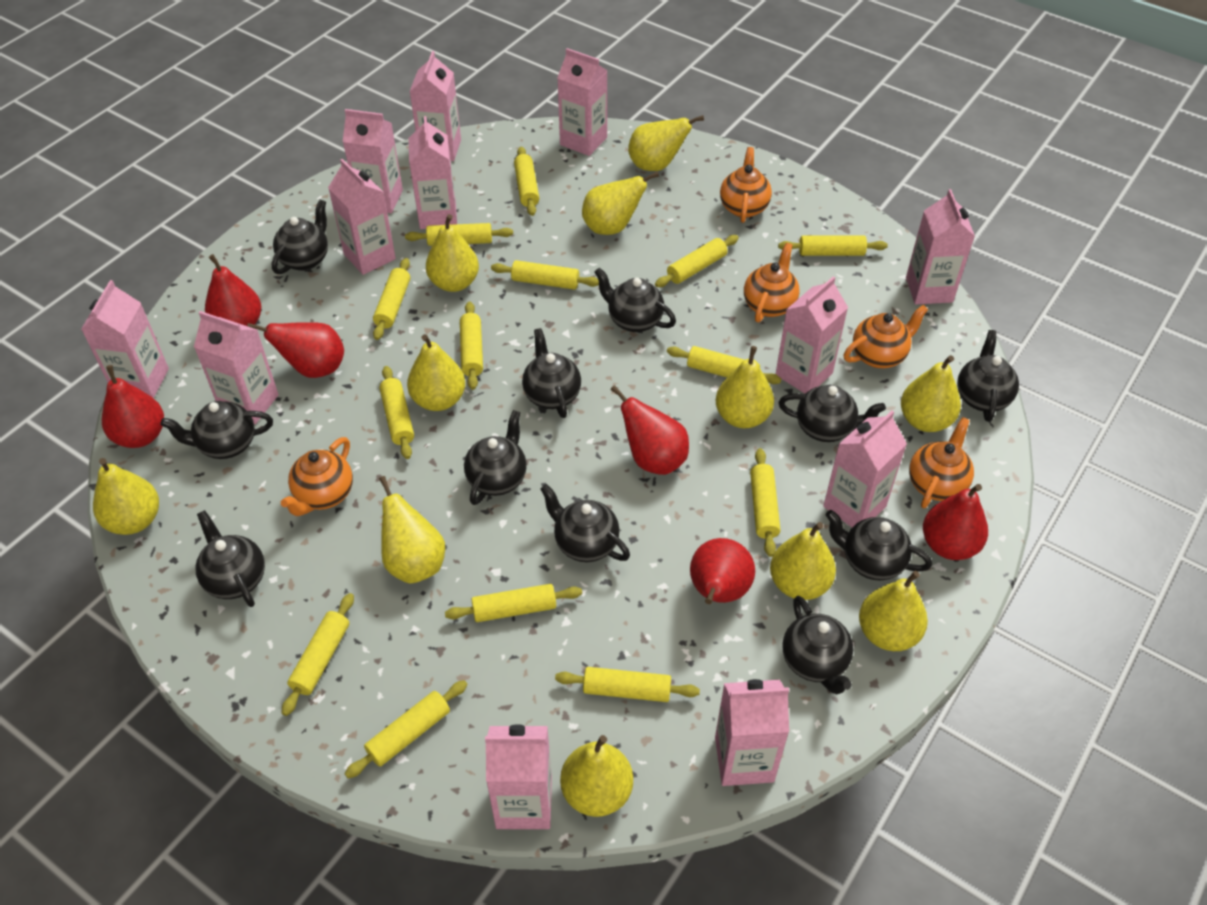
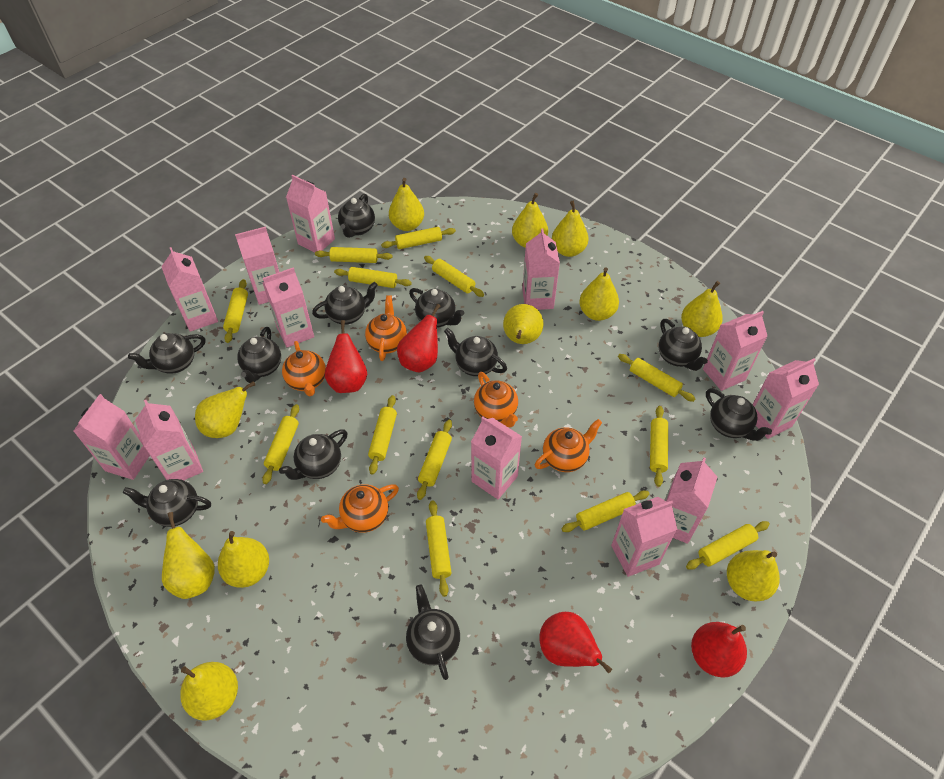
red pear: 6 -> 4
yellow rolling pin: 14 -> 13

